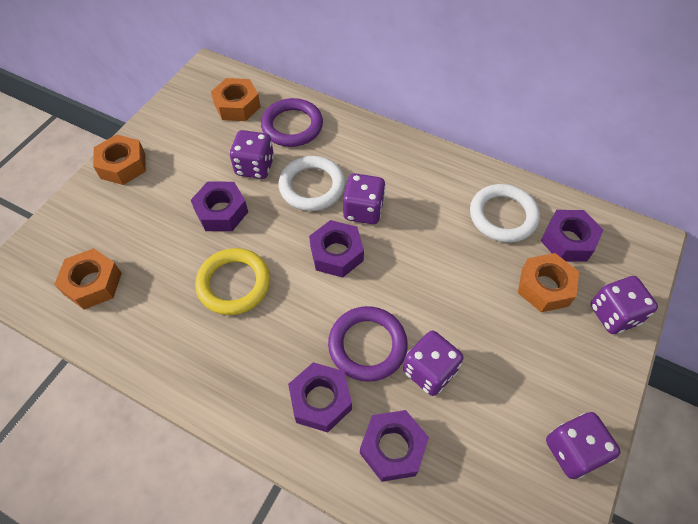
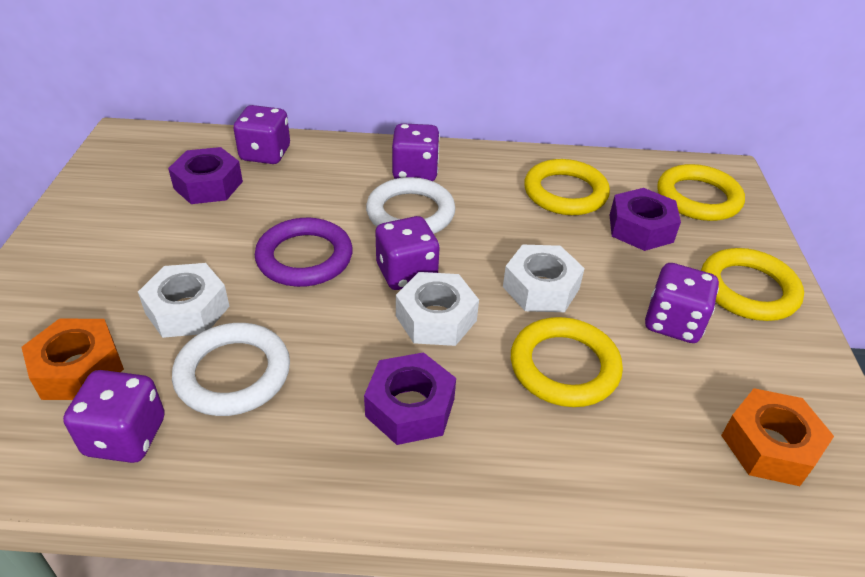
orange nut: 4 -> 2
purple nut: 5 -> 3
purple ring: 2 -> 1
white nut: 0 -> 3
yellow ring: 1 -> 4

